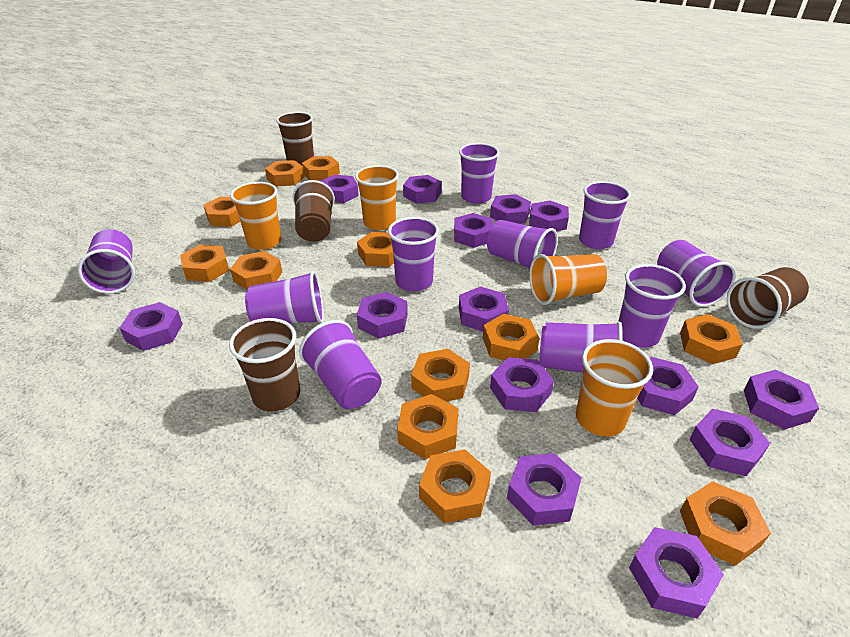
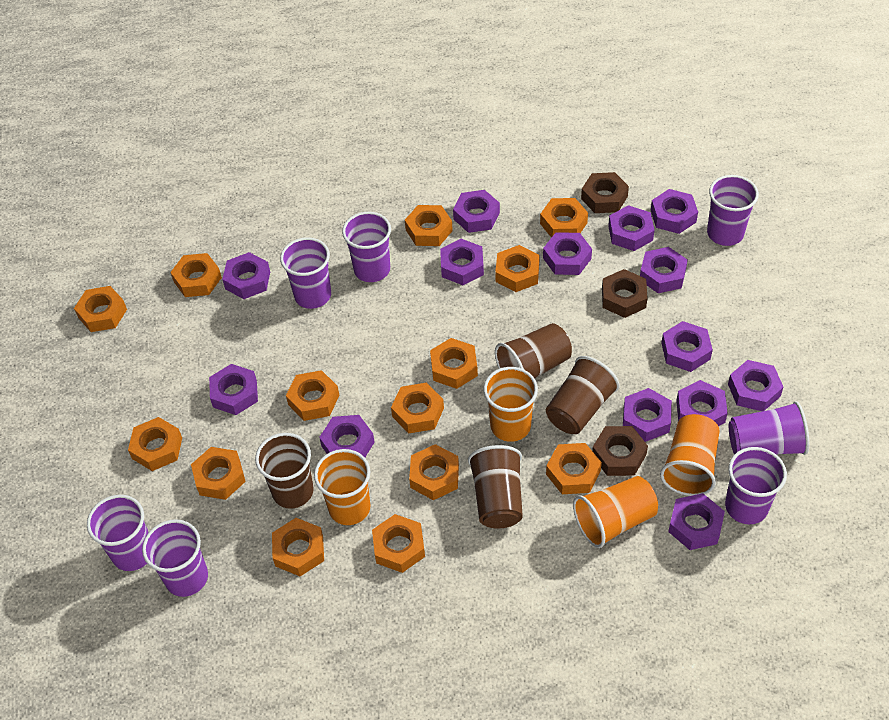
brown nut: 0 -> 3
orange nut: 12 -> 14
purple cup: 10 -> 7

